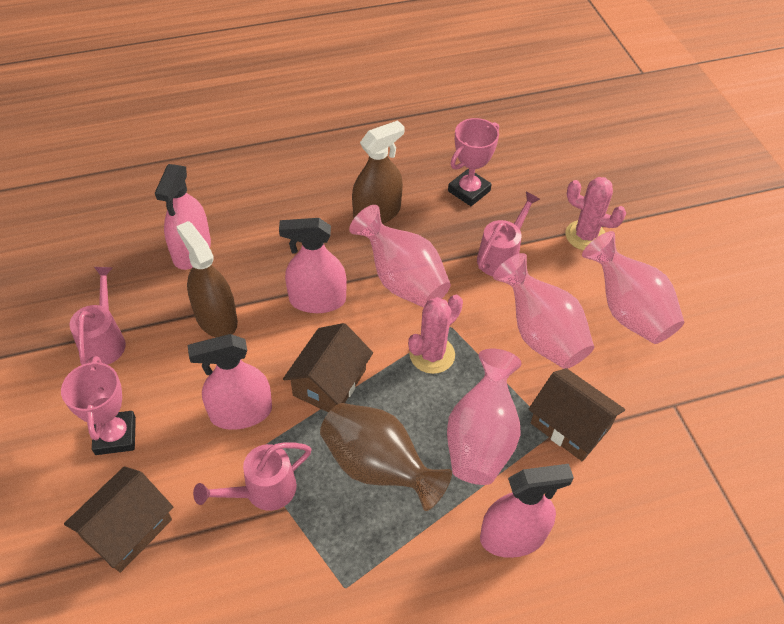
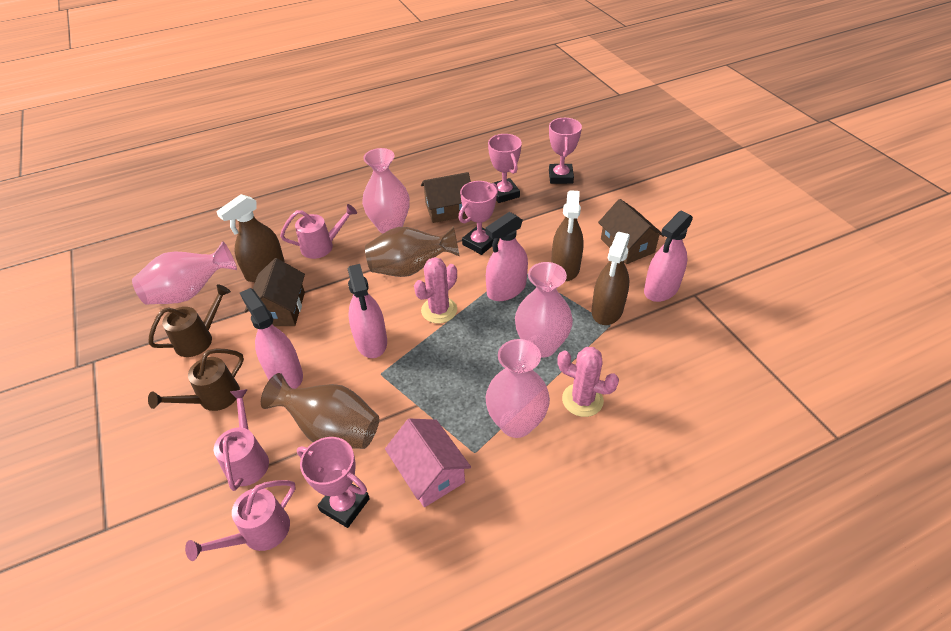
brown spray bottle: 2 -> 3
brown vase: 1 -> 2
brown watering can: 0 -> 2
pink house: 0 -> 1
pink trophy: 2 -> 4

